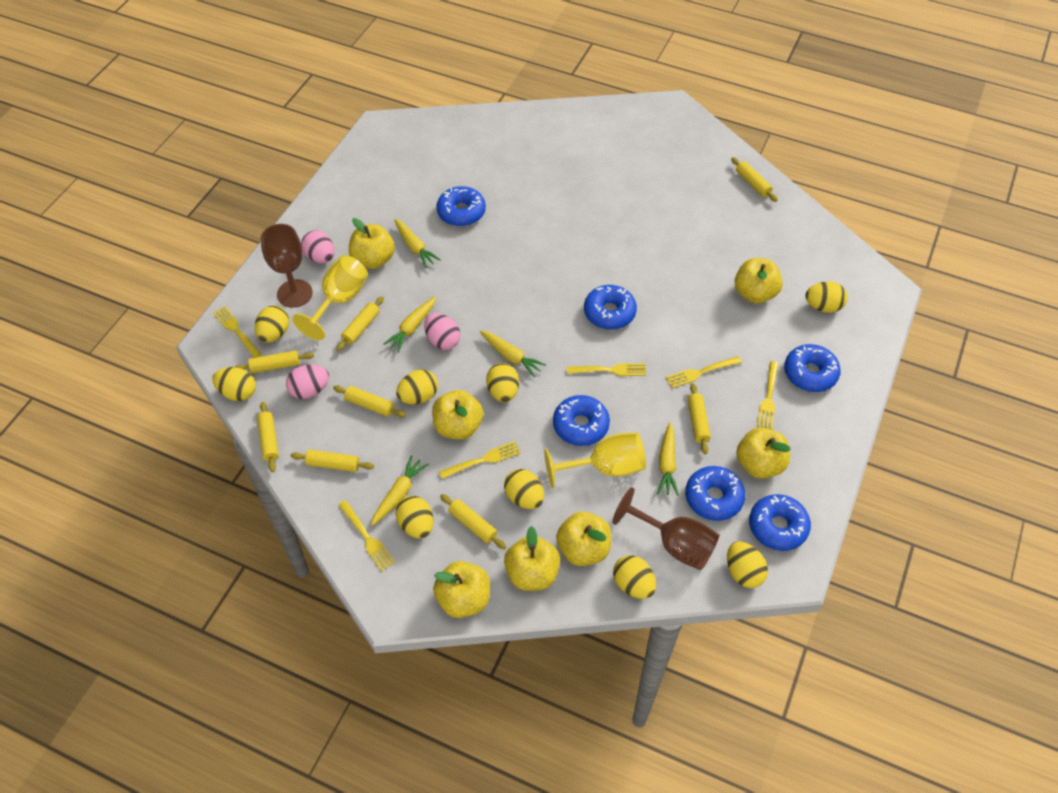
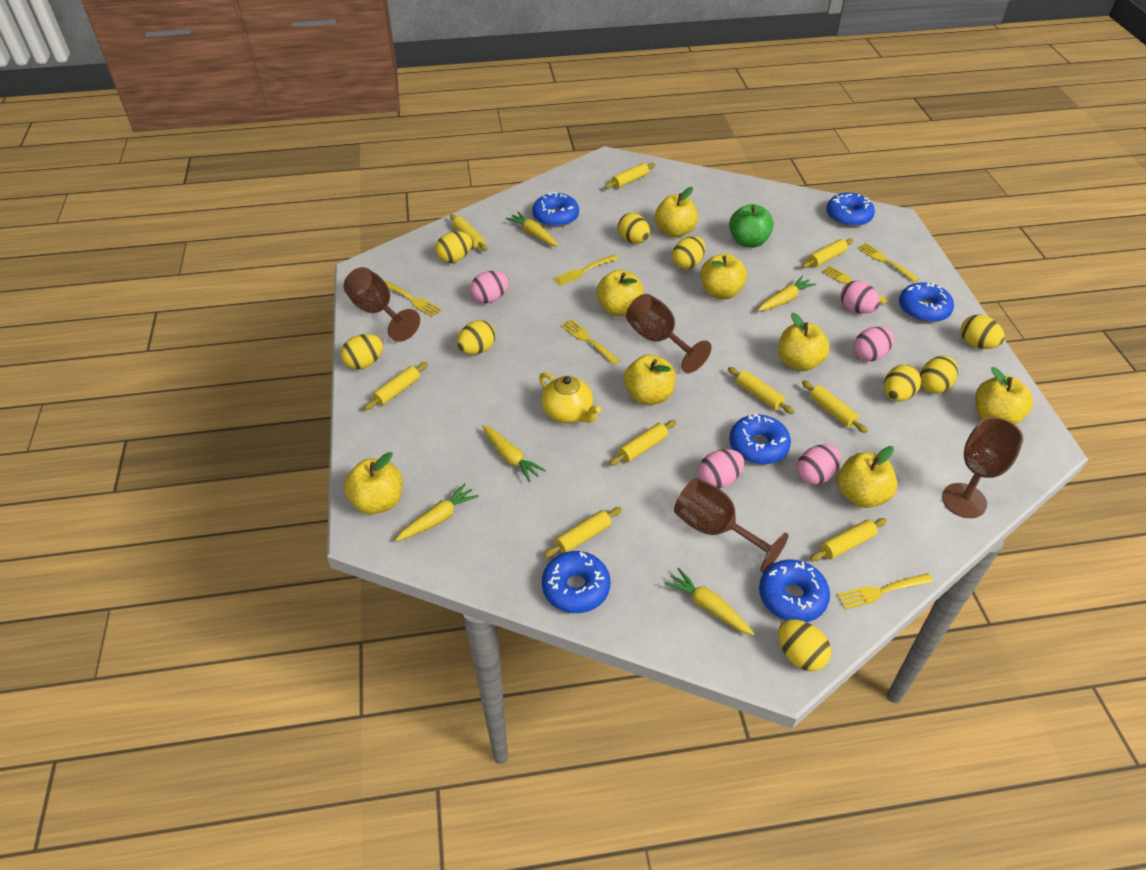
brown goblet: 2 -> 4
green apple: 0 -> 1
pink egg: 3 -> 5
yellow apple: 7 -> 8
yellow goblet: 2 -> 0
yellow rolling pin: 8 -> 9
yellow teapot: 0 -> 1

